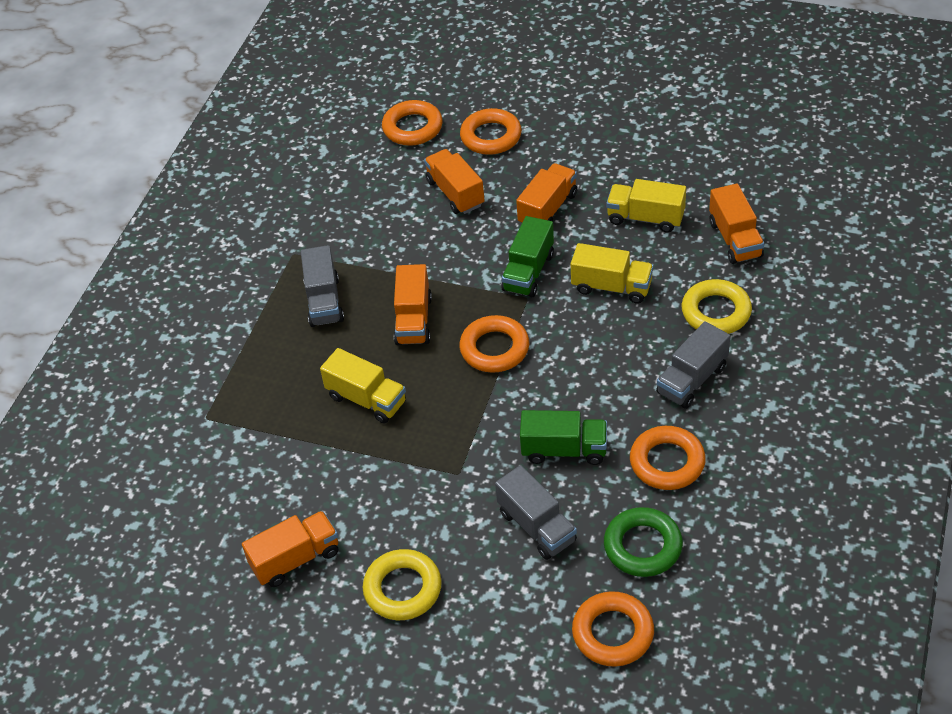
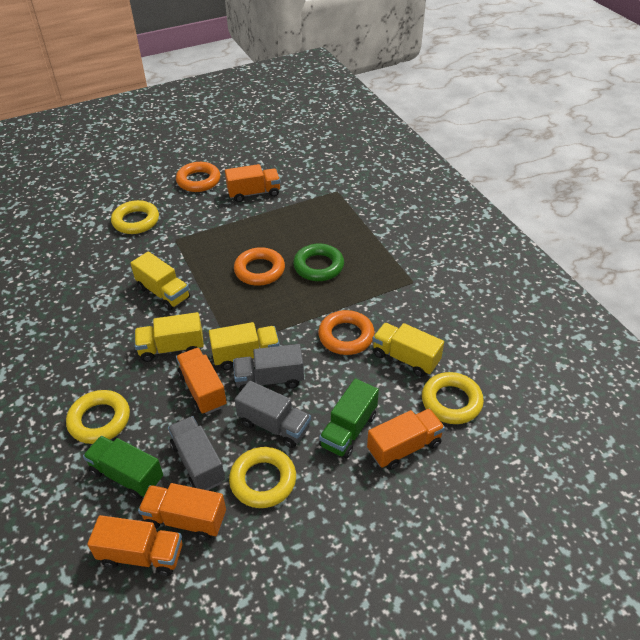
orange ring: 5 -> 3
yellow ring: 2 -> 4
yellow truck: 3 -> 4

